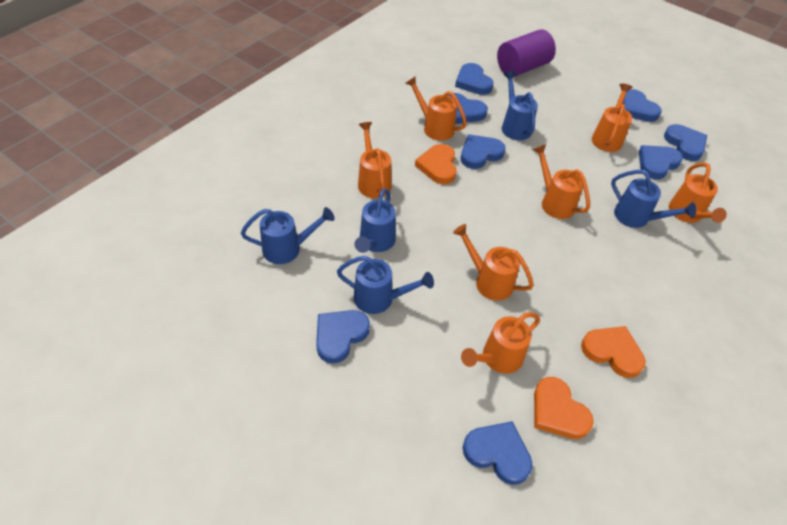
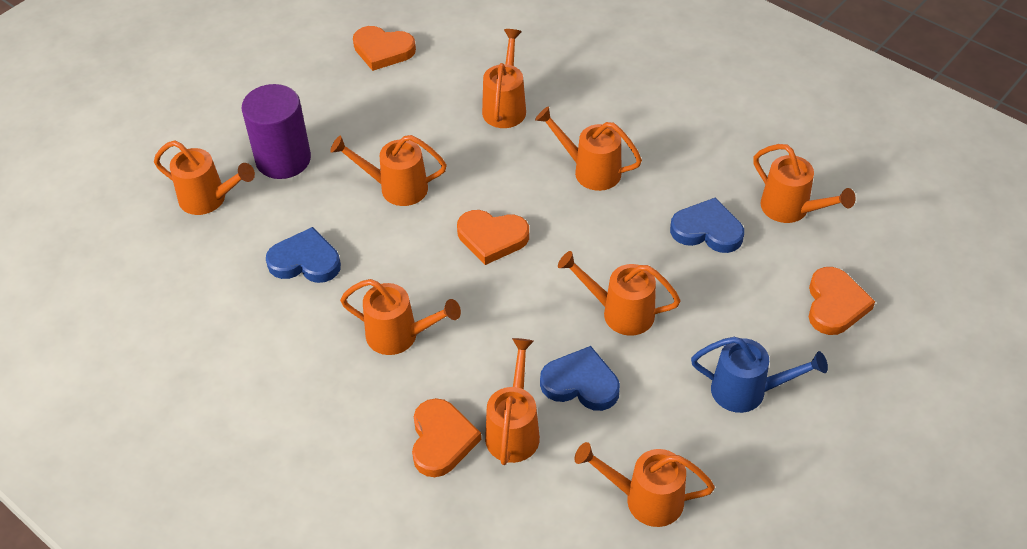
blue heart: 8 -> 3
blue watering can: 5 -> 1
orange heart: 3 -> 4
orange watering can: 7 -> 9

